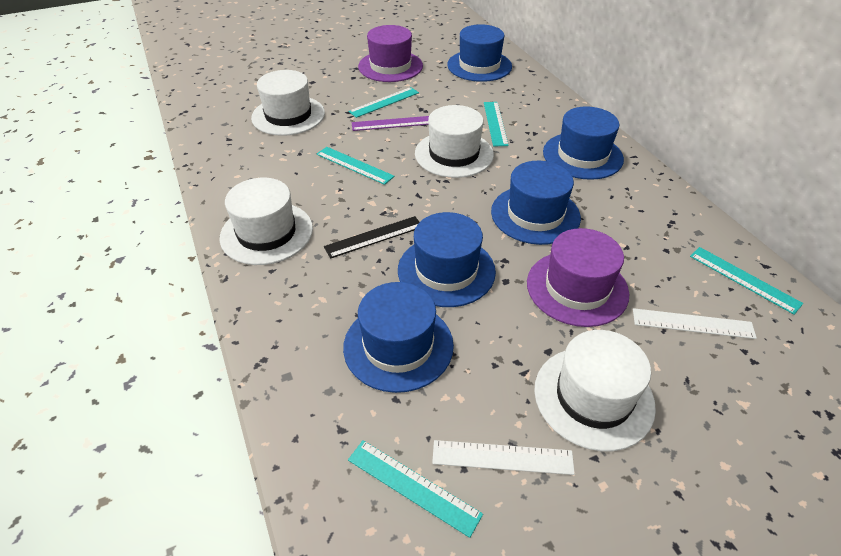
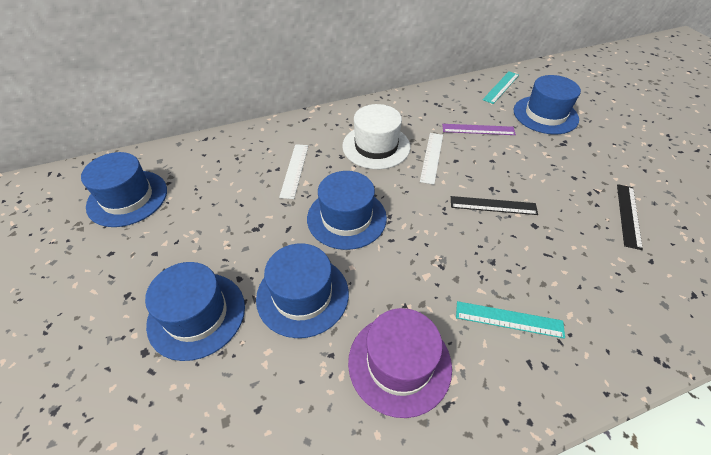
black ruler: 1 -> 2
purple hat: 2 -> 1
turquoise ruler: 5 -> 2
white hat: 4 -> 1

